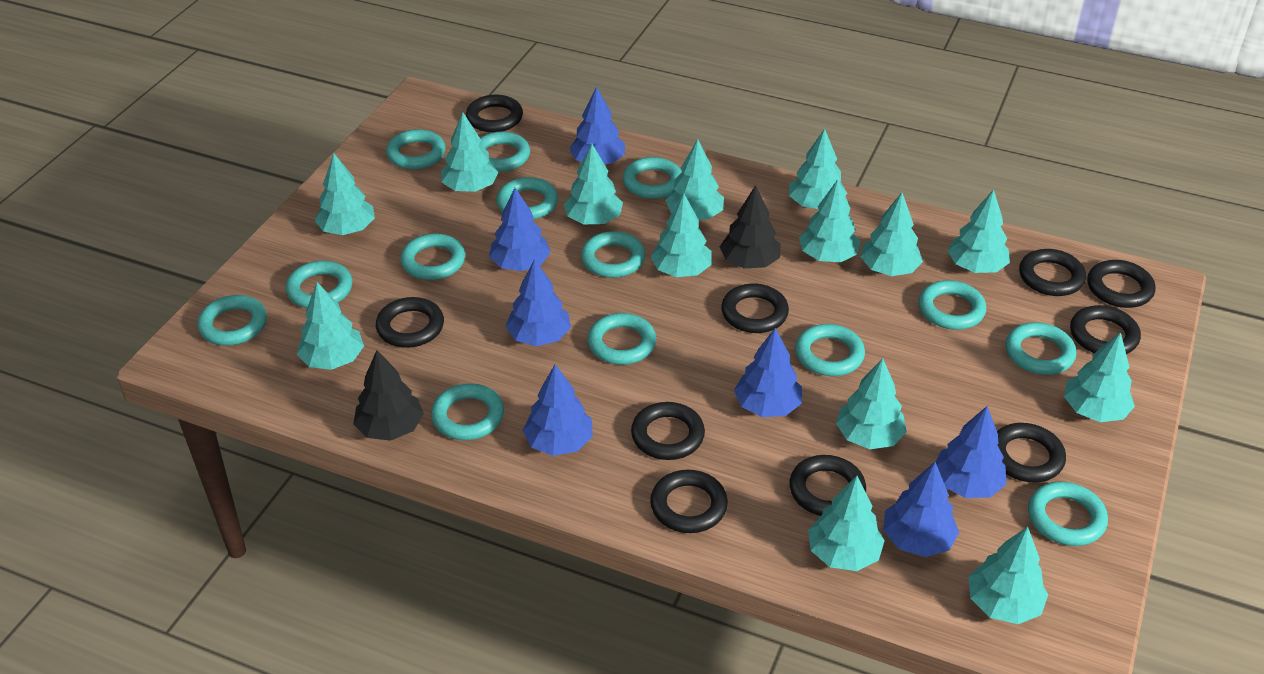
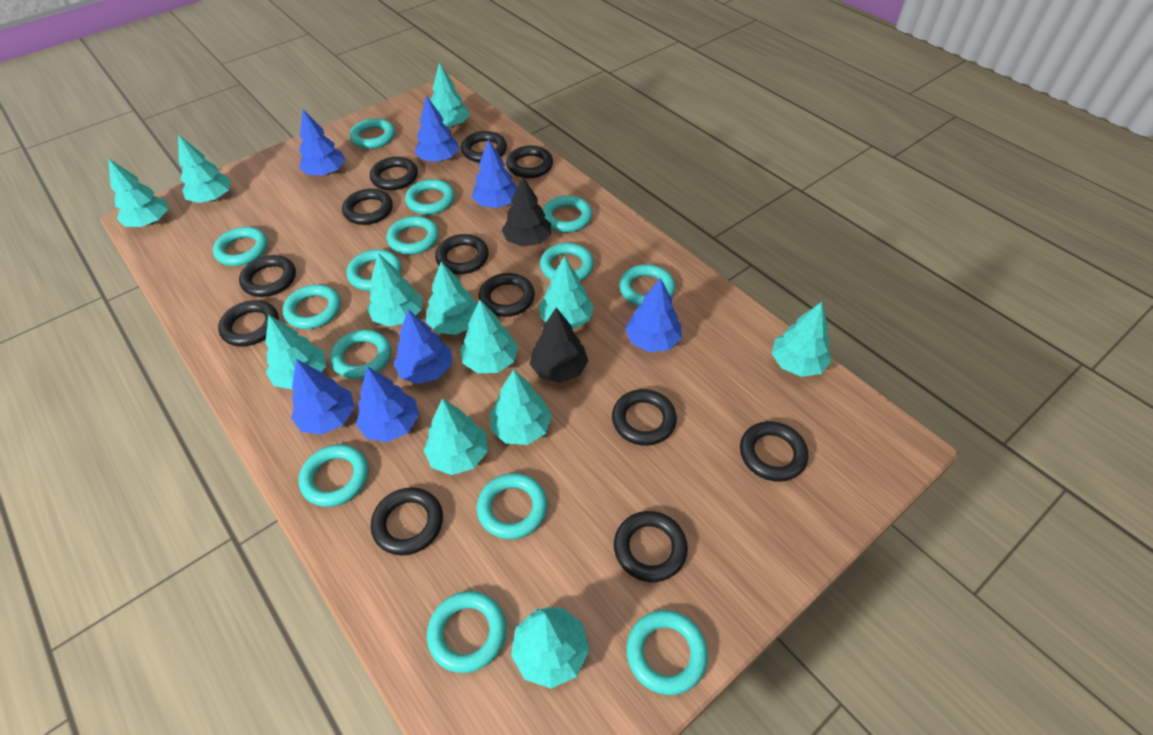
black ring: 10 -> 12
turquoise tree: 14 -> 12

